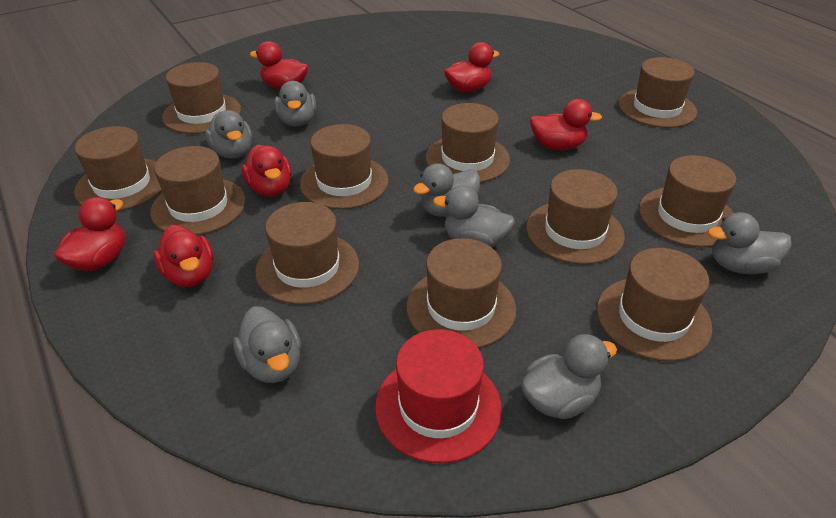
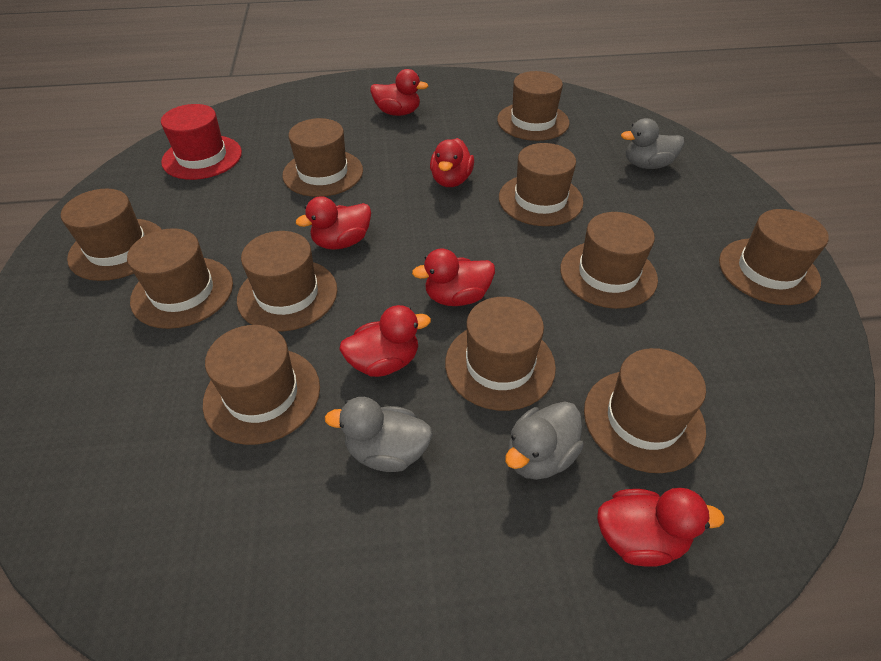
grey duck: 7 -> 3

